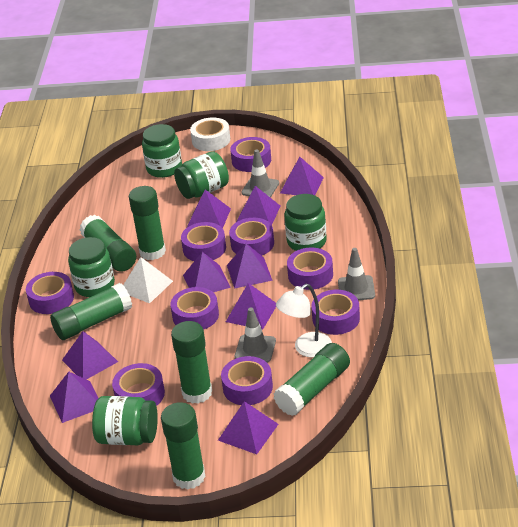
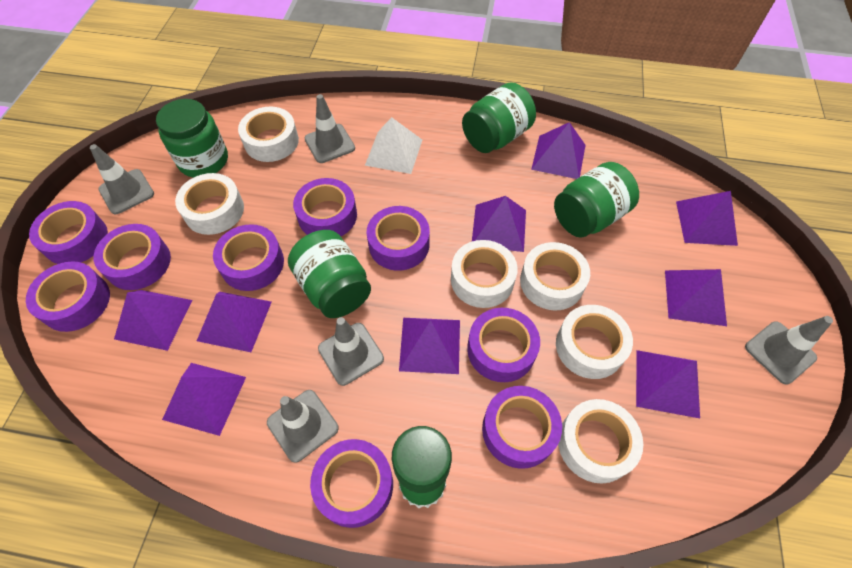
green glue stick: 6 -> 1
green jar: 5 -> 4
grey traffic cone: 3 -> 5
white lamp: 1 -> 0
white tape: 1 -> 6

